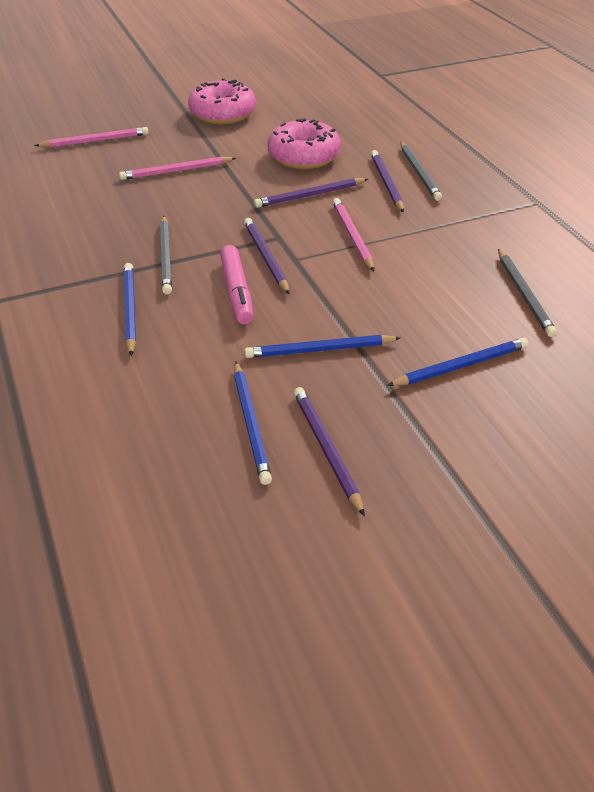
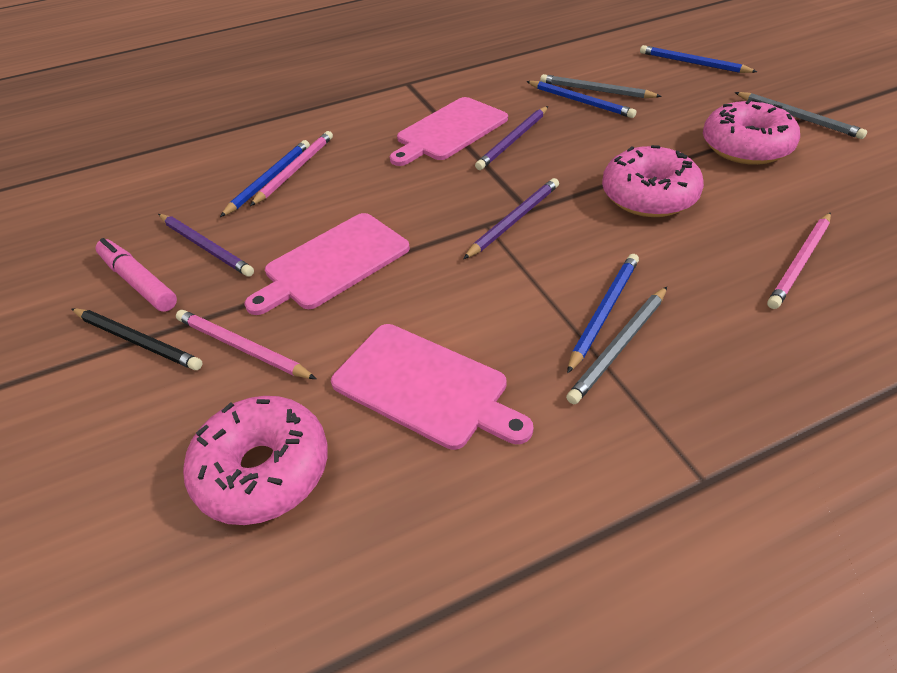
black pencil: 0 -> 1
pink cutting board: 0 -> 3
pink donut: 2 -> 3
purple pencil: 4 -> 3

